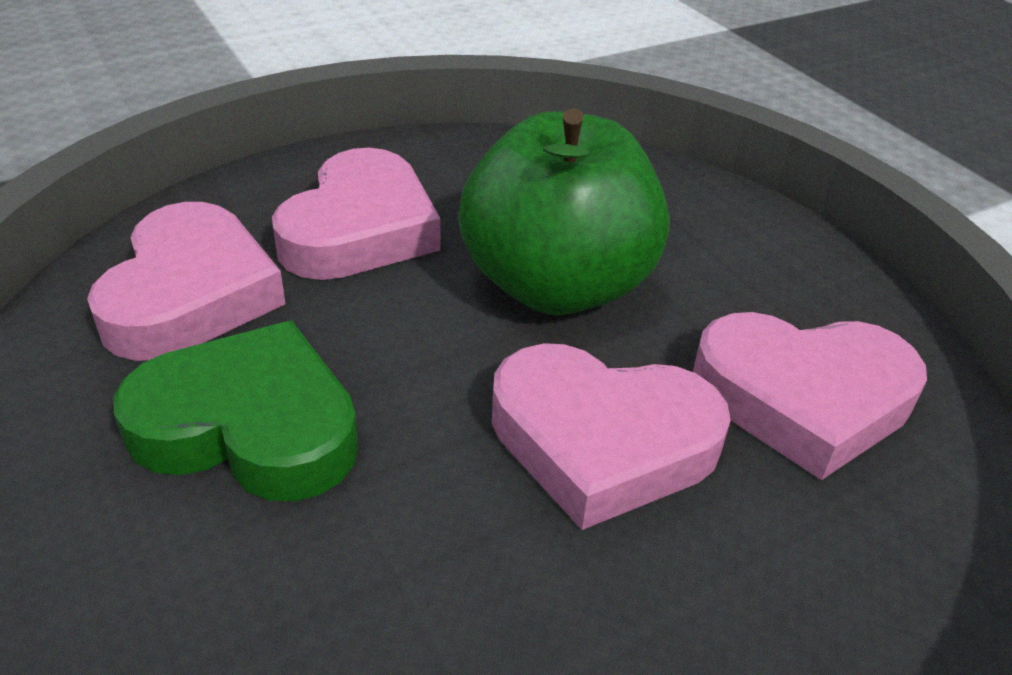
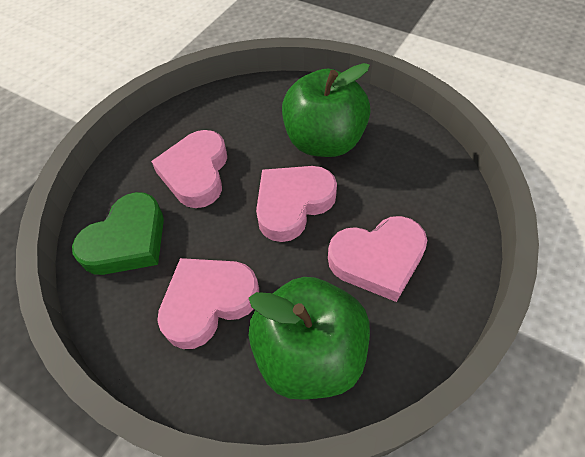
green apple: 1 -> 2

